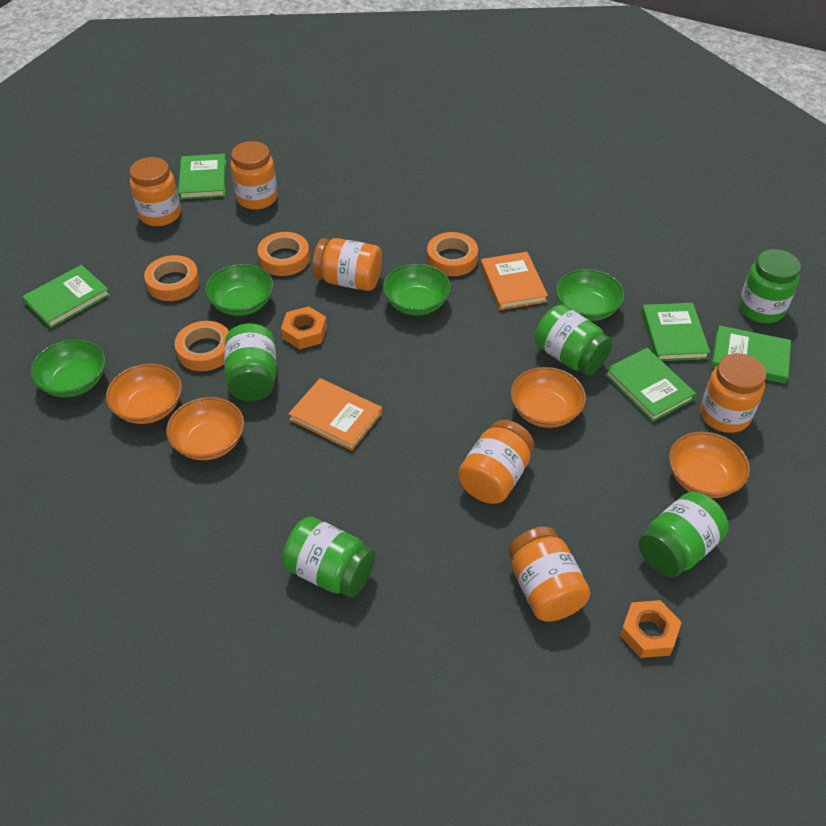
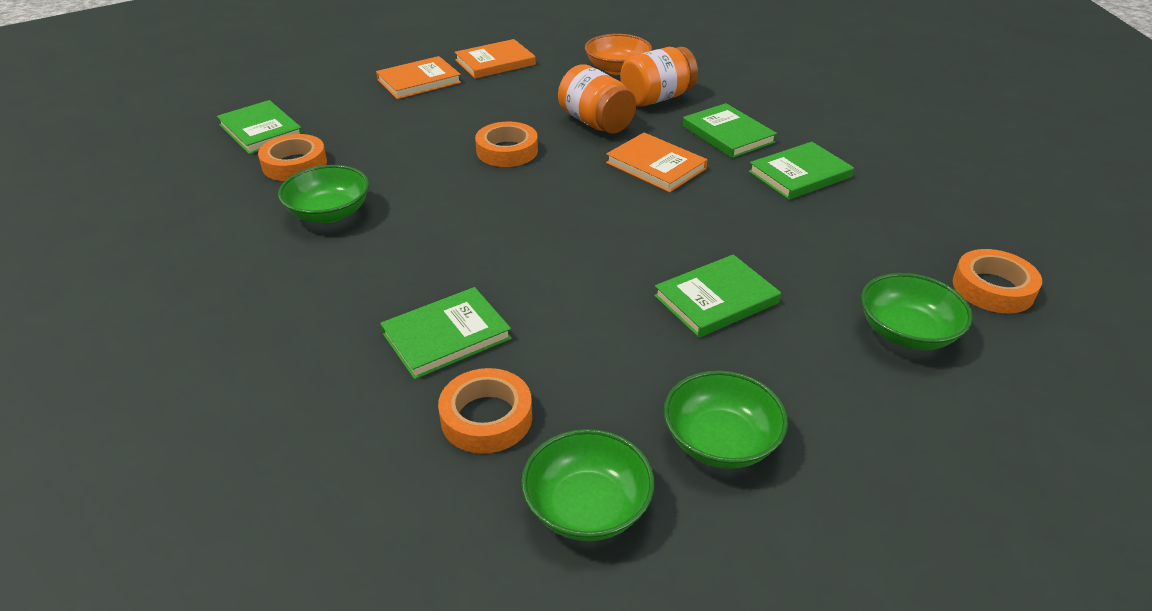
green jar: 5 -> 0
orange book: 2 -> 3
orange bowl: 4 -> 1
orange jar: 6 -> 2
orange nut: 2 -> 0

